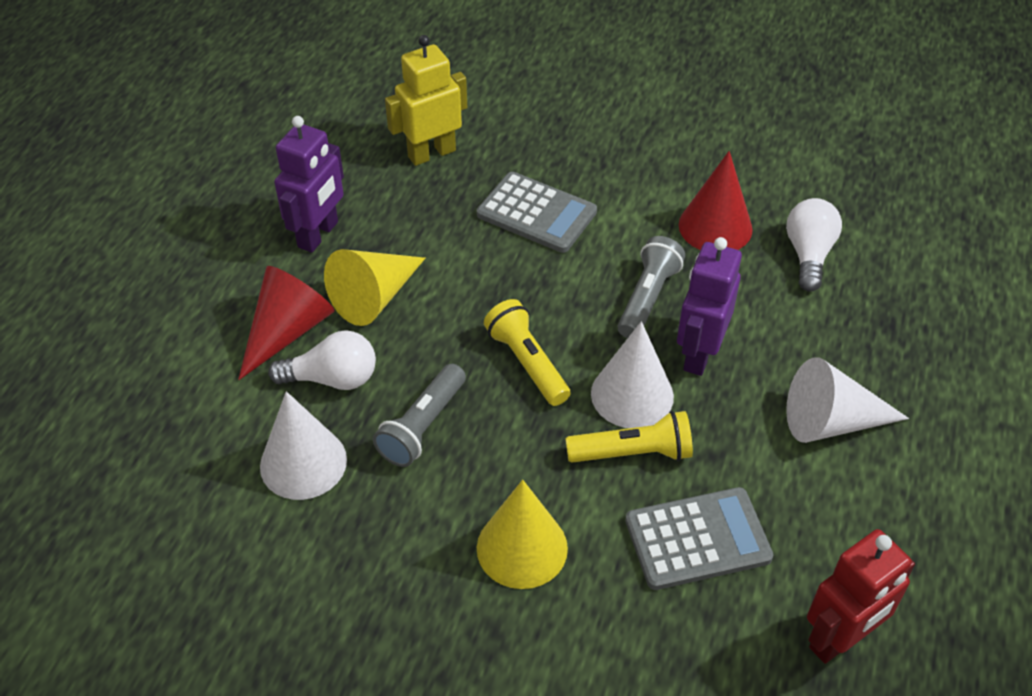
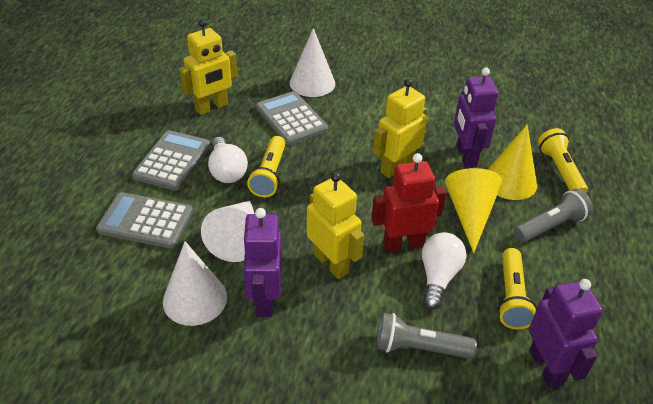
grey calculator: 2 -> 3
purple robot: 2 -> 3
red cone: 2 -> 0
yellow flashlight: 2 -> 3
yellow robot: 1 -> 3

